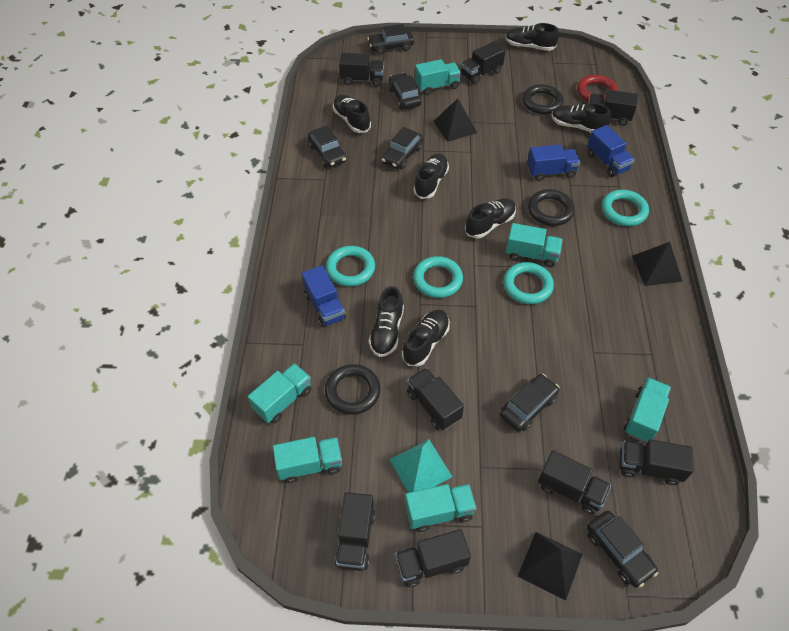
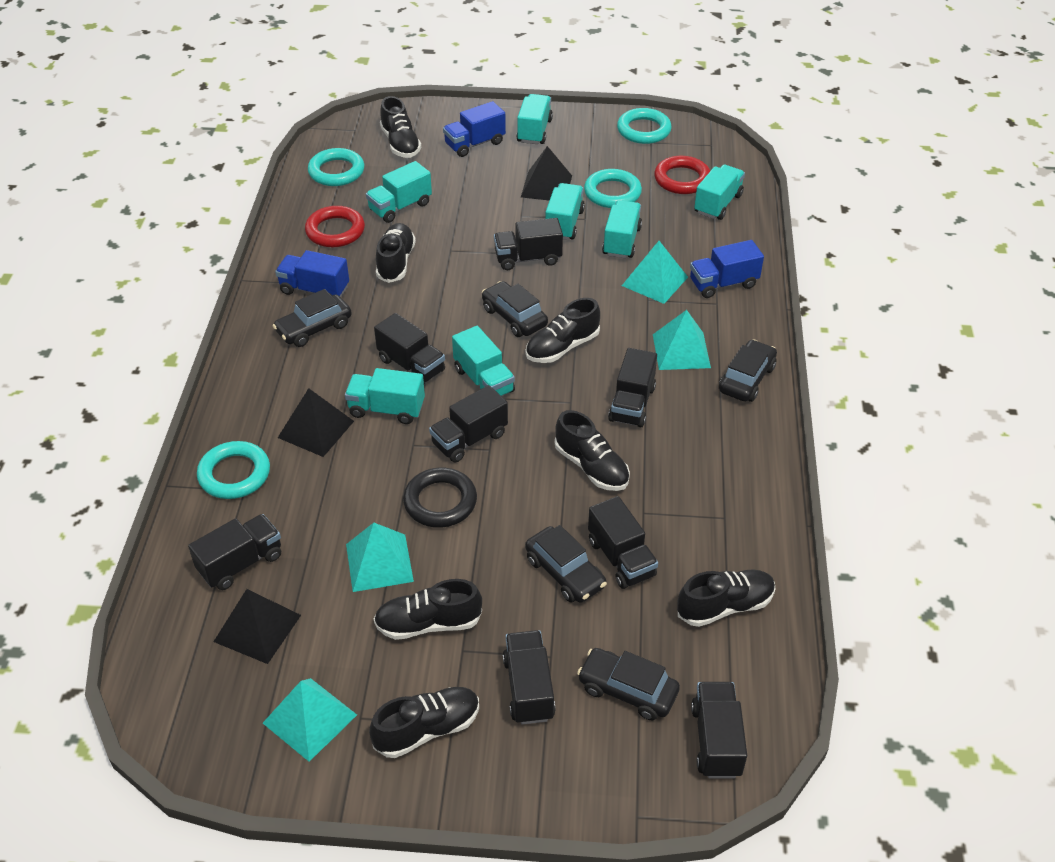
black car: 6 -> 5
black ring: 3 -> 1
red ring: 1 -> 2
turquoise pyramid: 1 -> 4
turquoise truck: 6 -> 7

